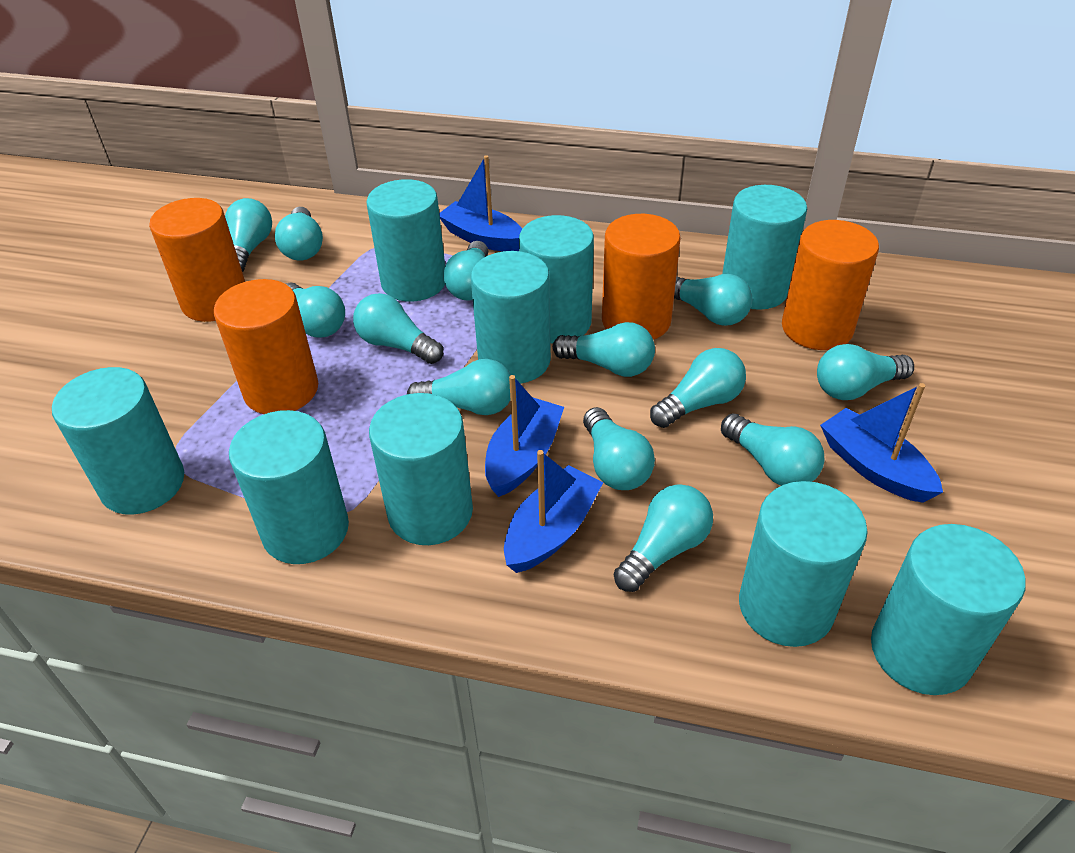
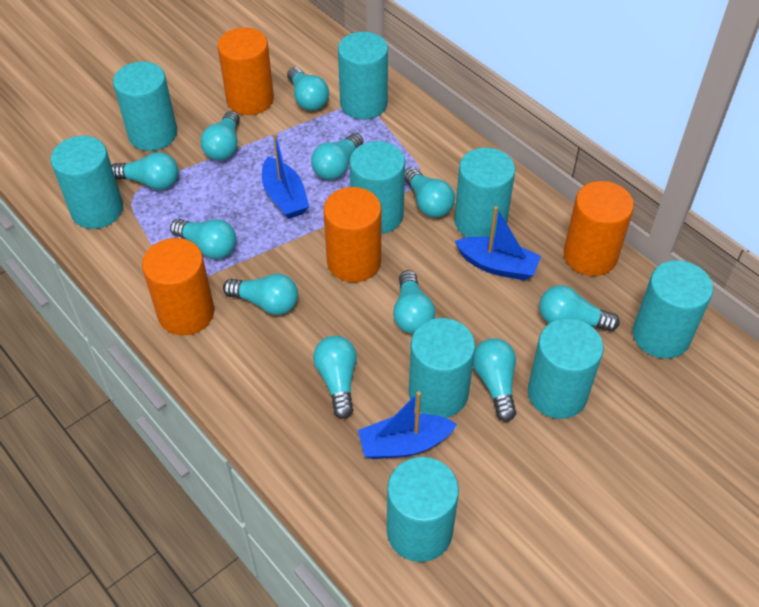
blue boat: 4 -> 3
turquoise light bulb: 13 -> 11

